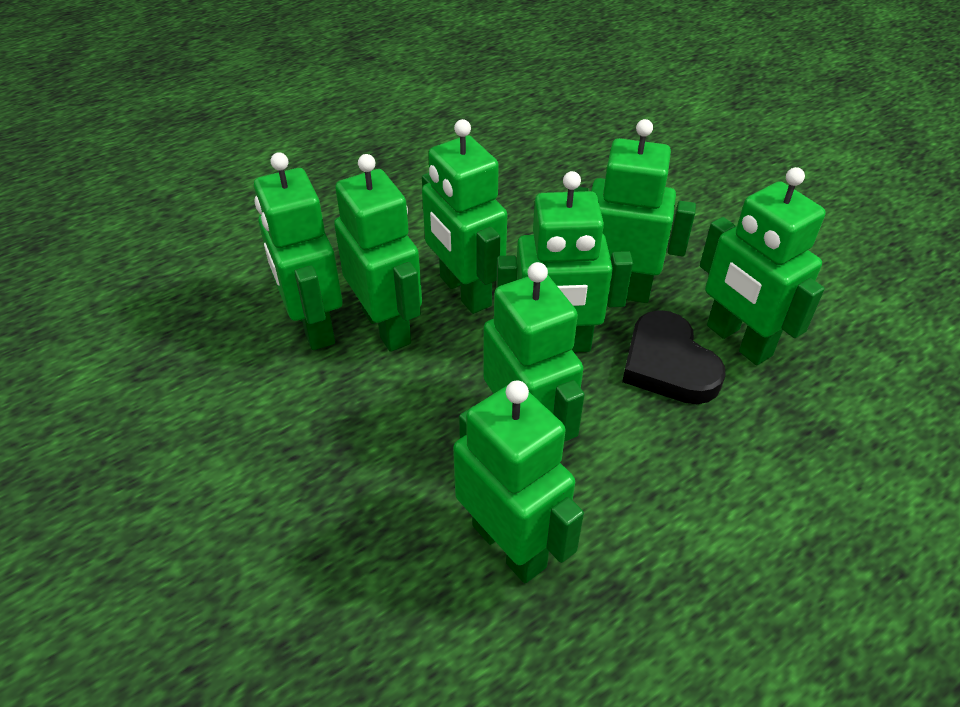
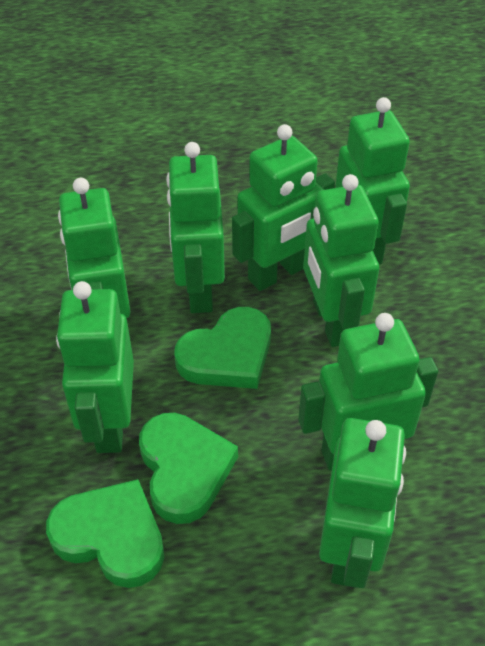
black heart: 1 -> 0
green heart: 0 -> 3

